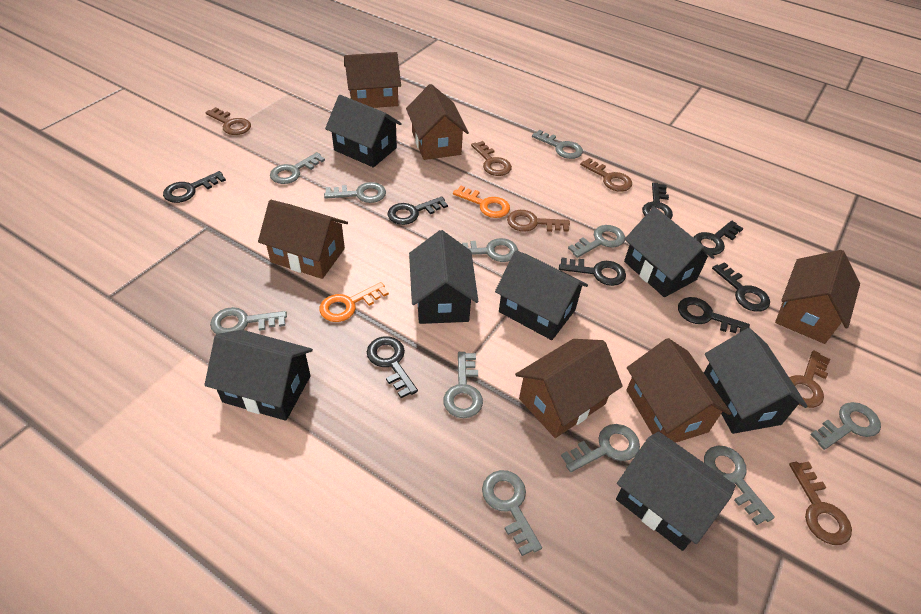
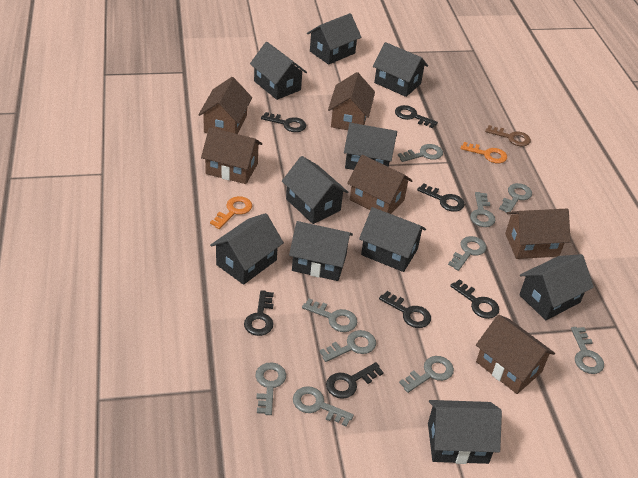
black house: 7 -> 10
black key: 8 -> 7
brown key: 6 -> 1
grey key: 11 -> 10

